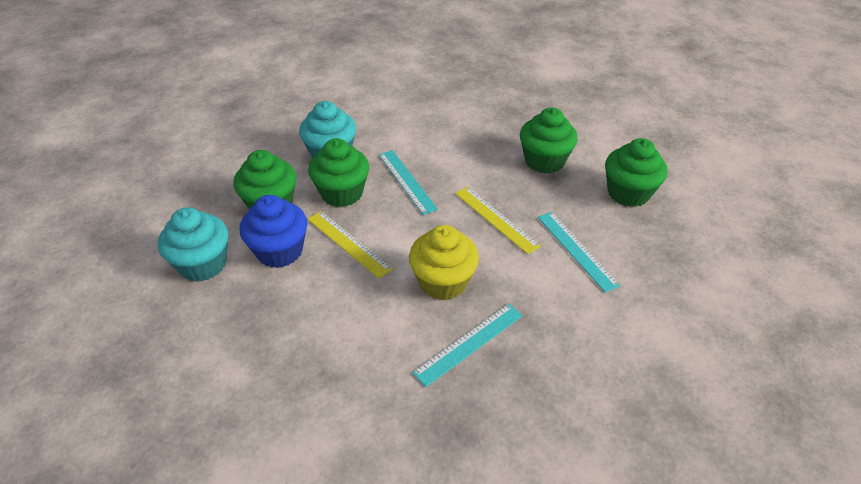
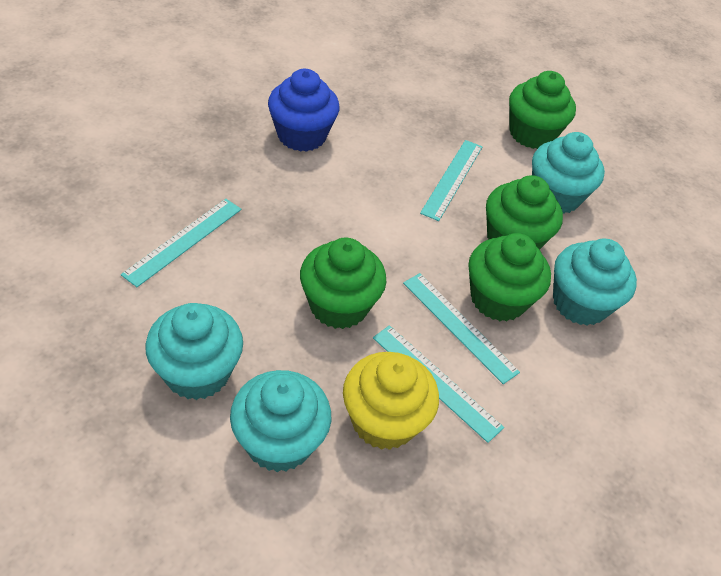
turquoise cupcake: 2 -> 4
turquoise ruler: 3 -> 4
yellow ruler: 2 -> 0

